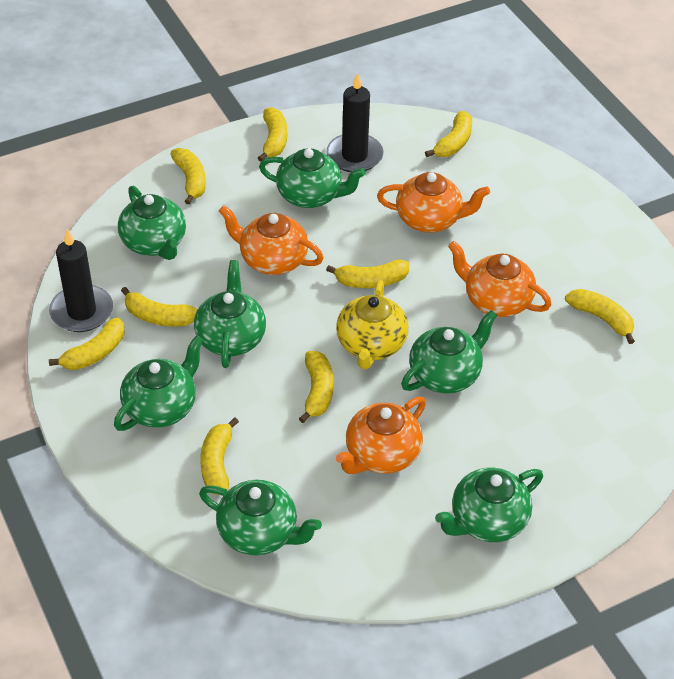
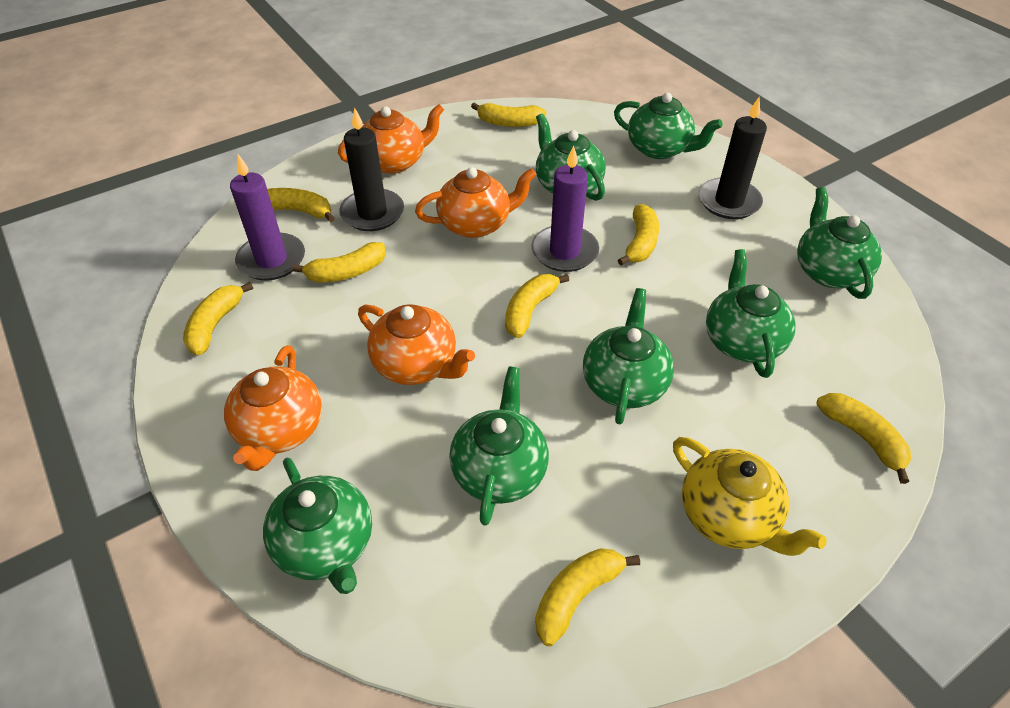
purple candle: 0 -> 2
yellow banana: 9 -> 8

